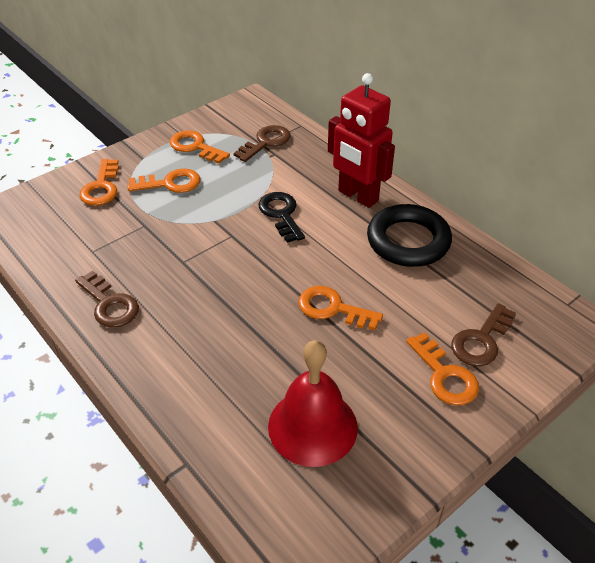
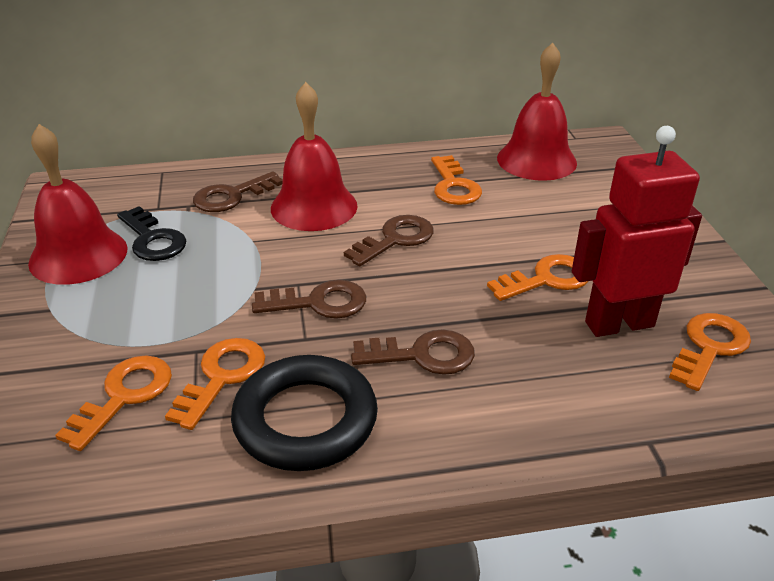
brown key: 3 -> 4
red bell: 1 -> 3

